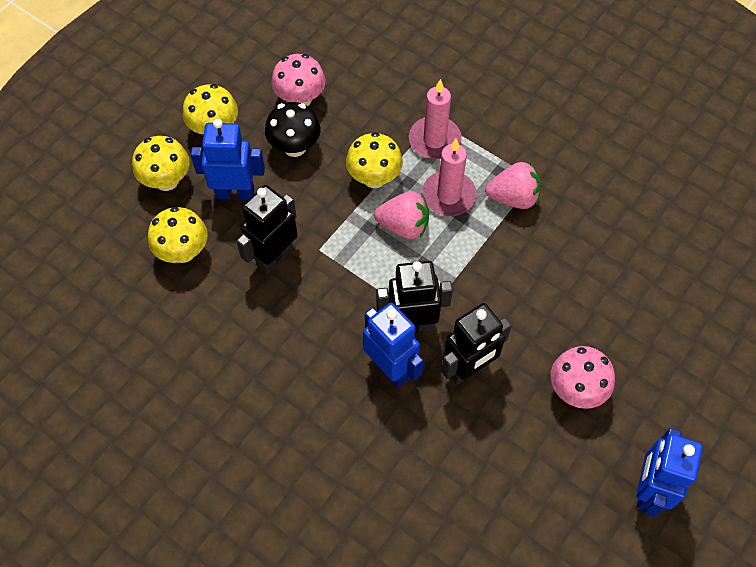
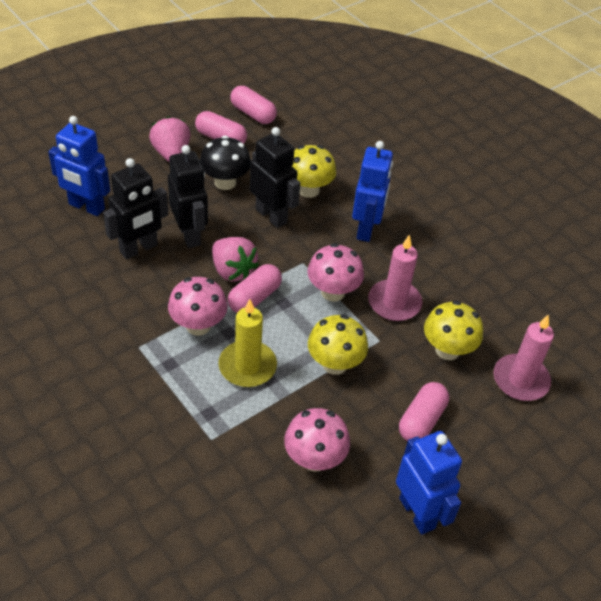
pink capsule: 0 -> 4
pink mushroom: 2 -> 3
yellow candle: 0 -> 1
yellow mushroom: 4 -> 3

